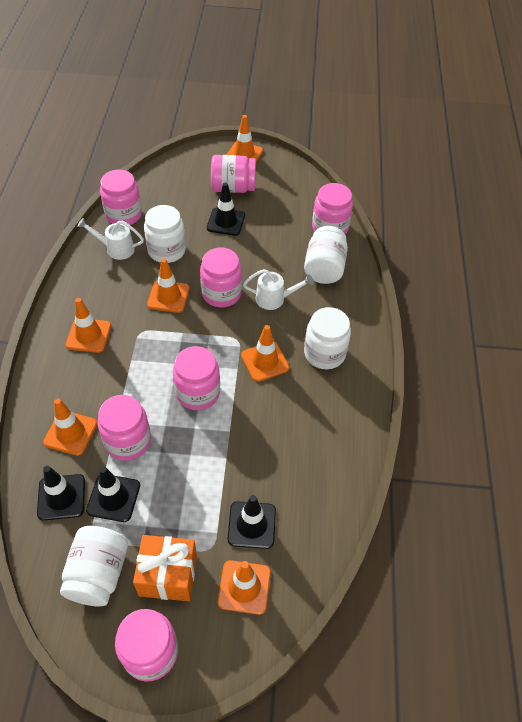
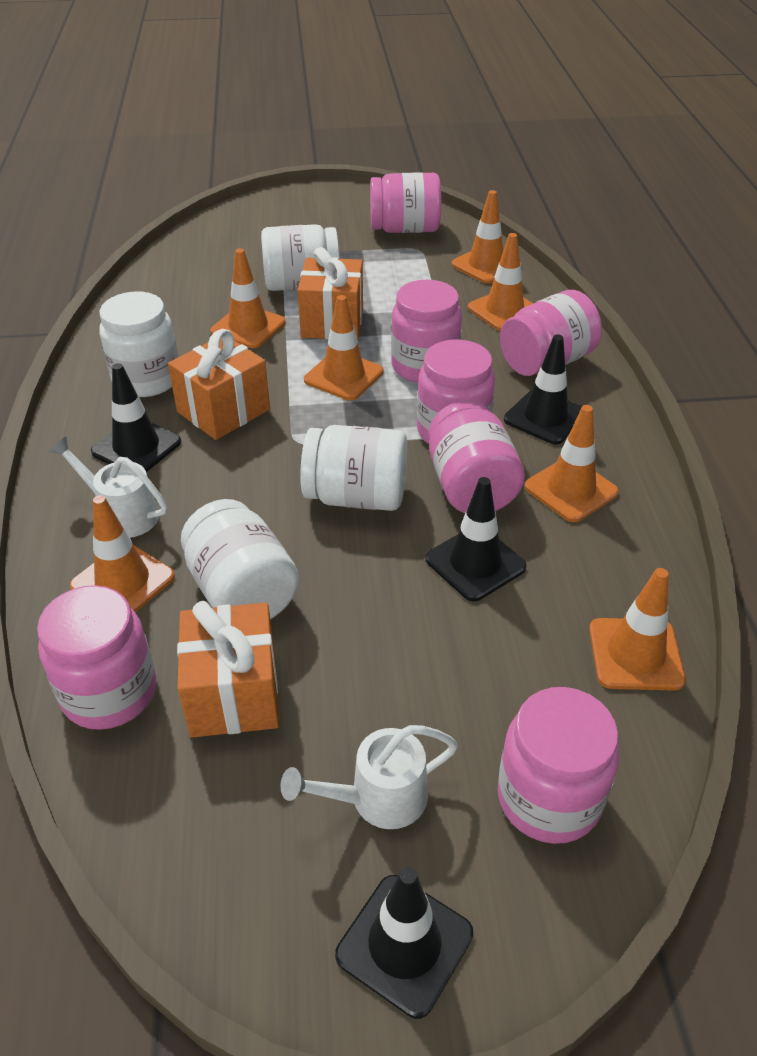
orange gift: 1 -> 3
orange traffic cone: 6 -> 7

